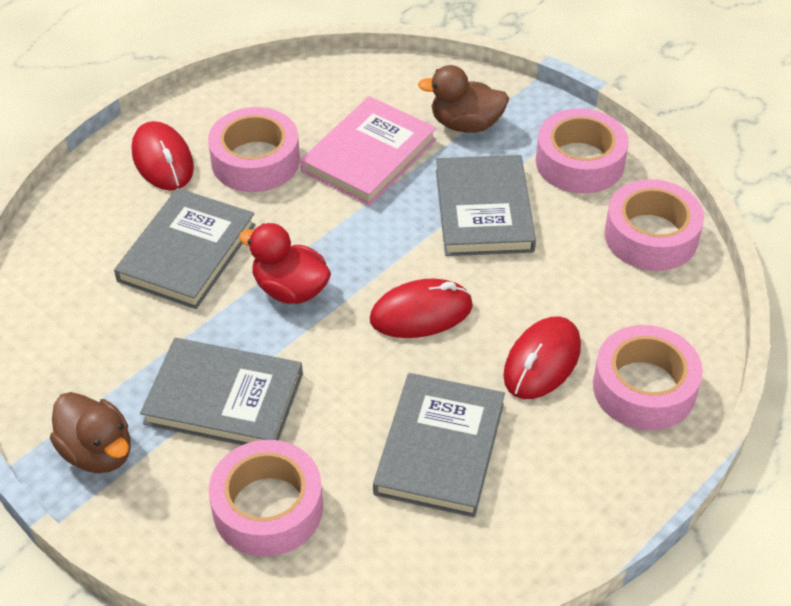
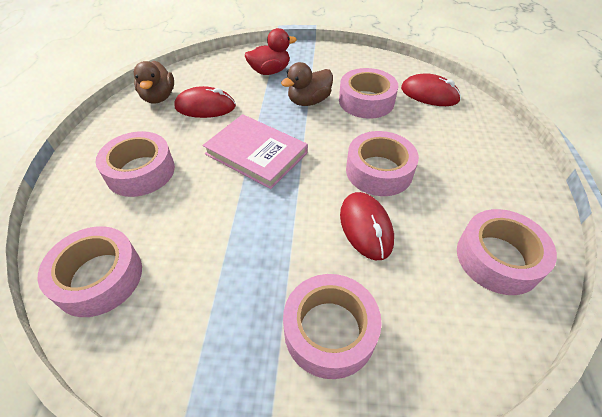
grey book: 4 -> 0
pink tape: 5 -> 6

